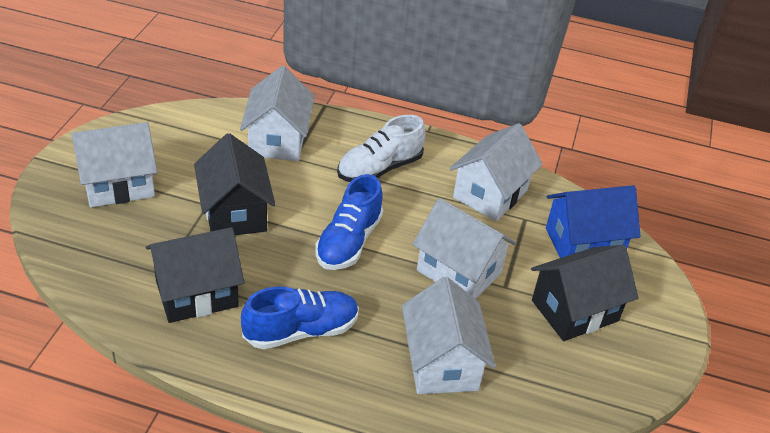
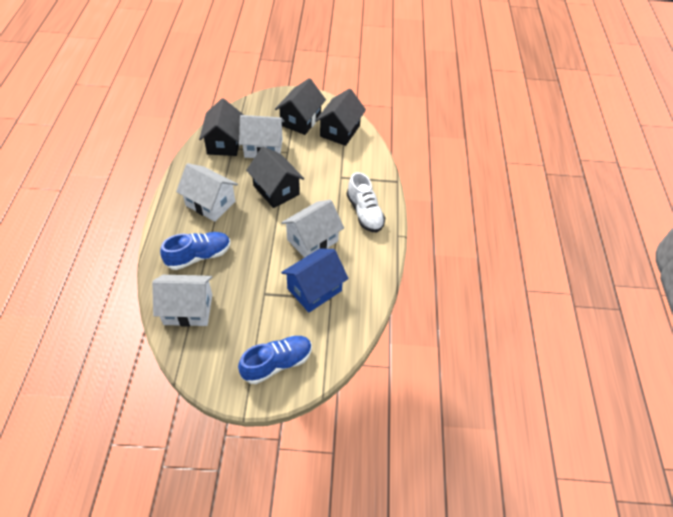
black house: 3 -> 4
white house: 5 -> 4

